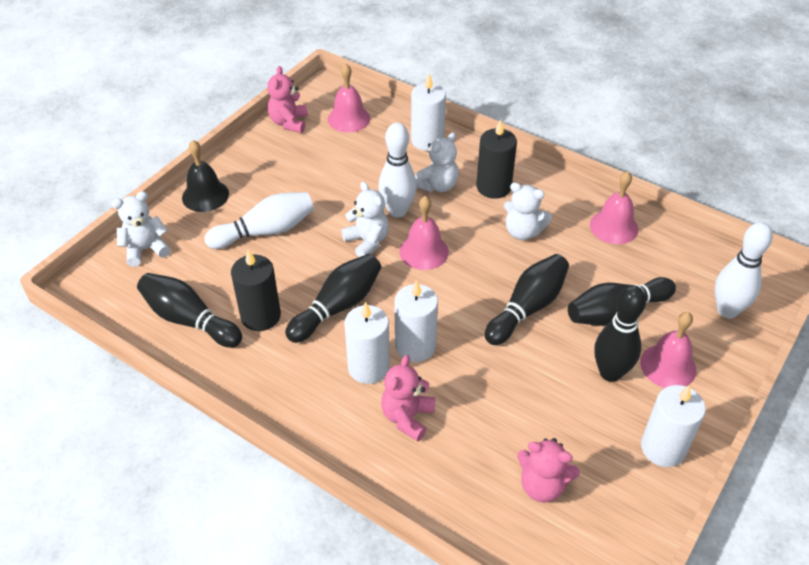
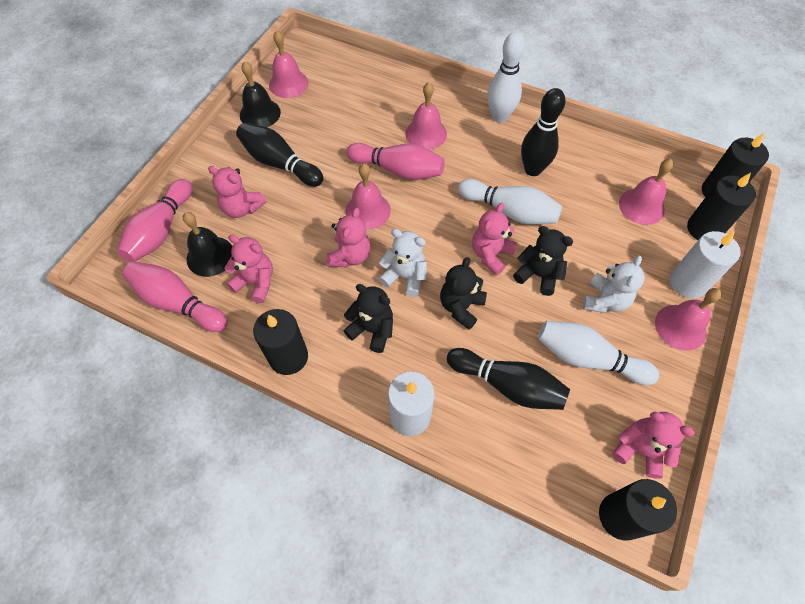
black bell: 1 -> 2
black bowling pin: 5 -> 3
black candle: 2 -> 4
black teddy bear: 0 -> 3
pink bell: 4 -> 5
pink bowling pin: 0 -> 3
pink teddy bear: 3 -> 5
white candle: 4 -> 2
white teddy bear: 4 -> 2

